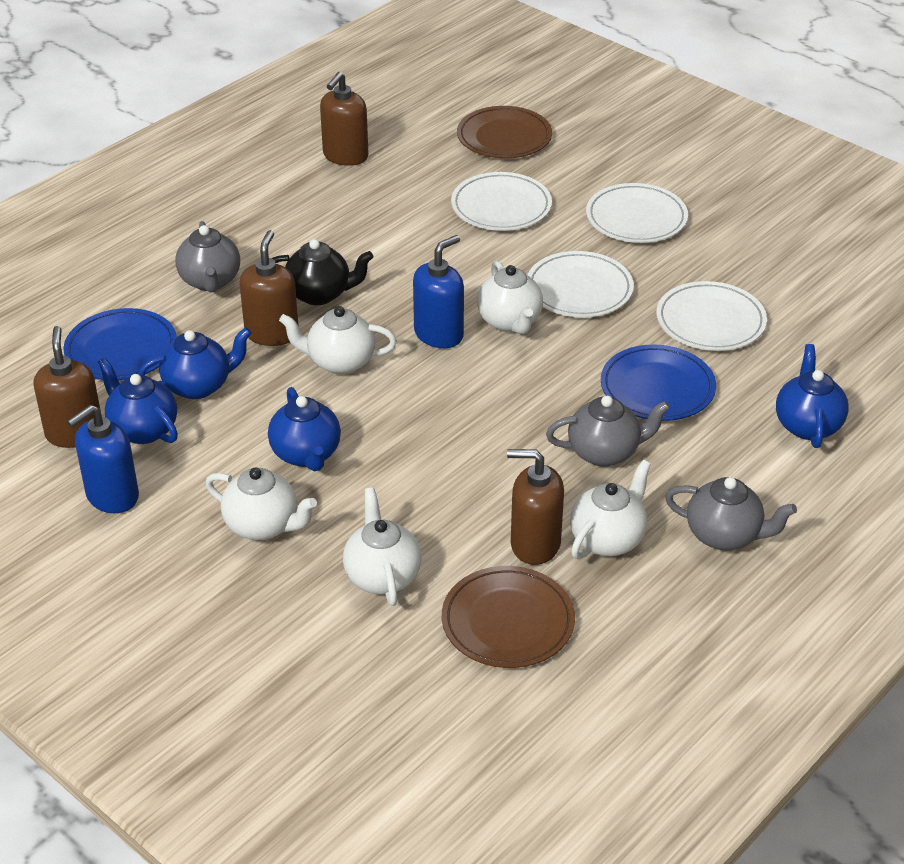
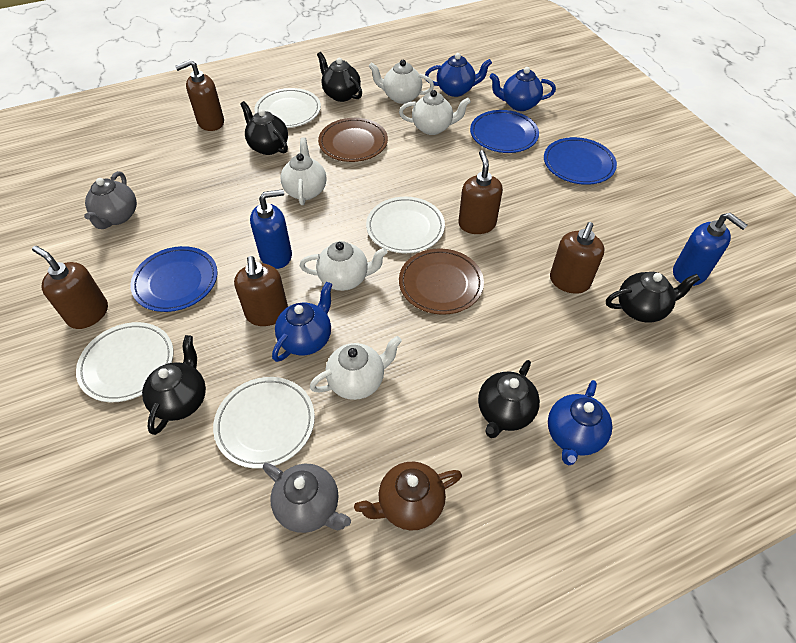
black teapot: 1 -> 5
blue plate: 2 -> 3
brown soap dispenser: 4 -> 5
brown teapot: 0 -> 1
grey teapot: 3 -> 2

